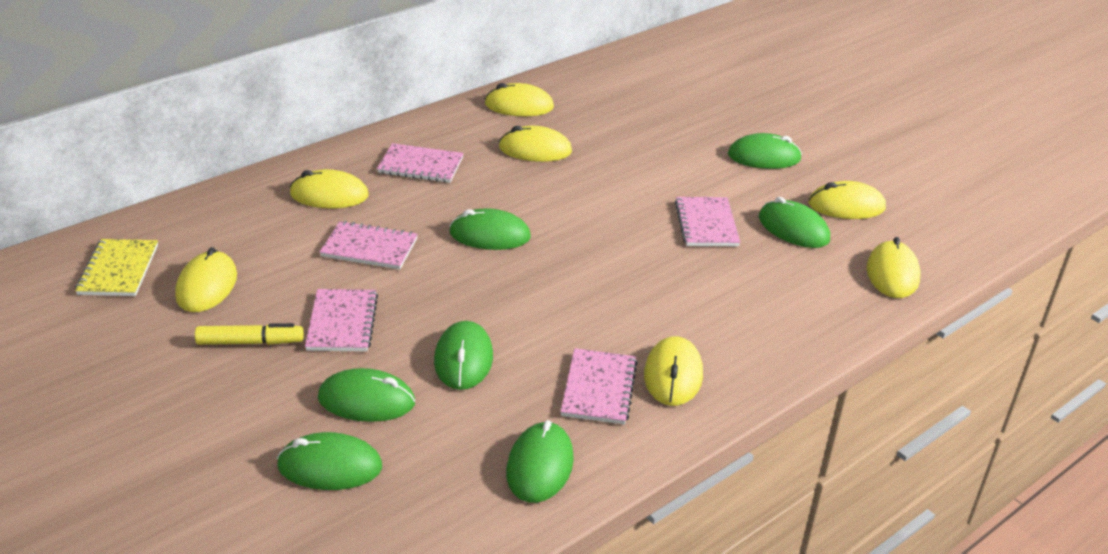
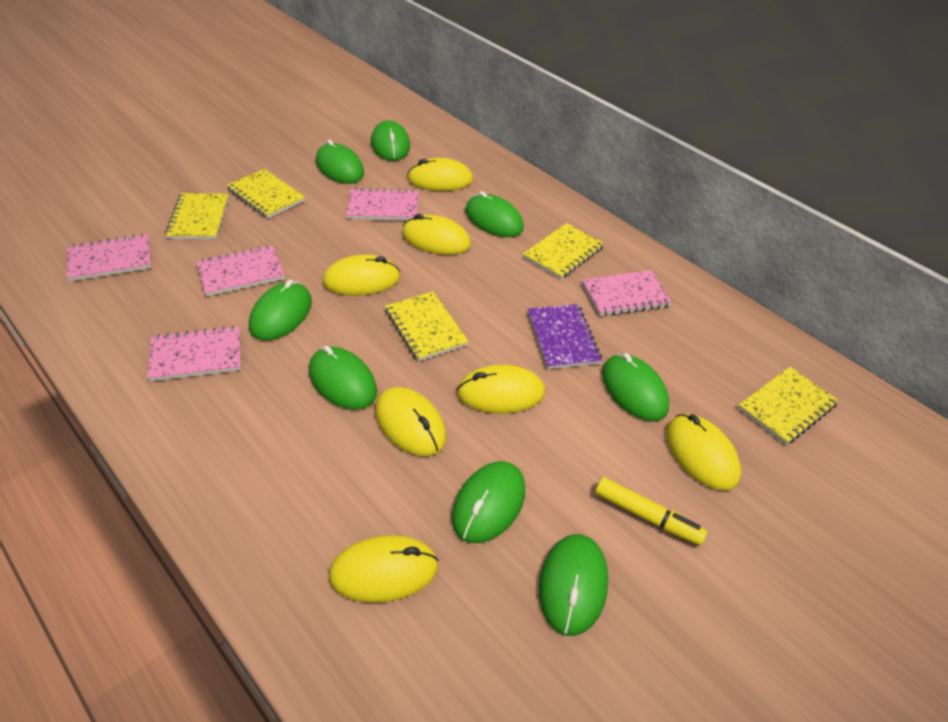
green mouse: 7 -> 8
purple notebook: 0 -> 1
yellow notebook: 1 -> 5

